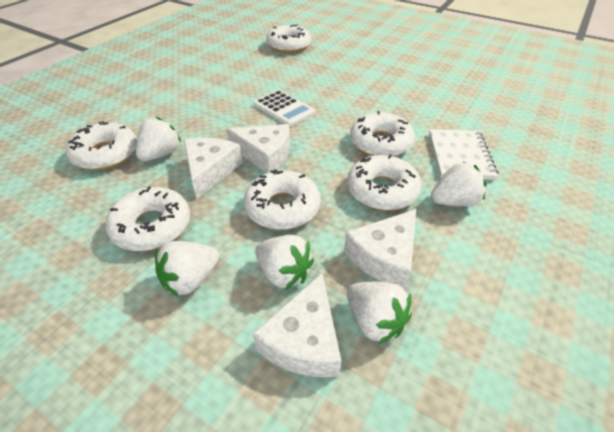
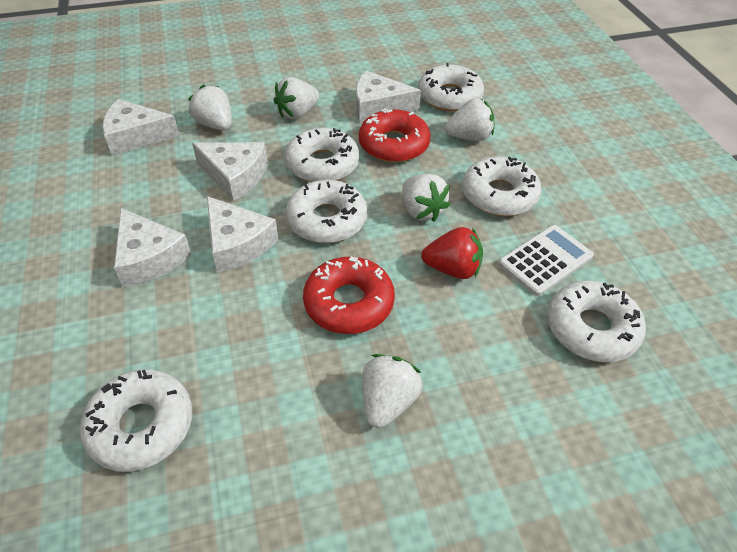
red donut: 0 -> 2
red strawberry: 0 -> 1
white cheese: 4 -> 5
white notebook: 1 -> 0

